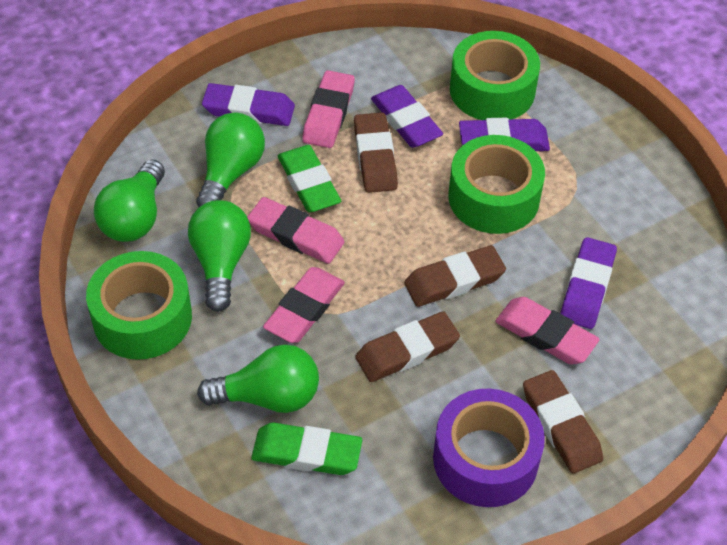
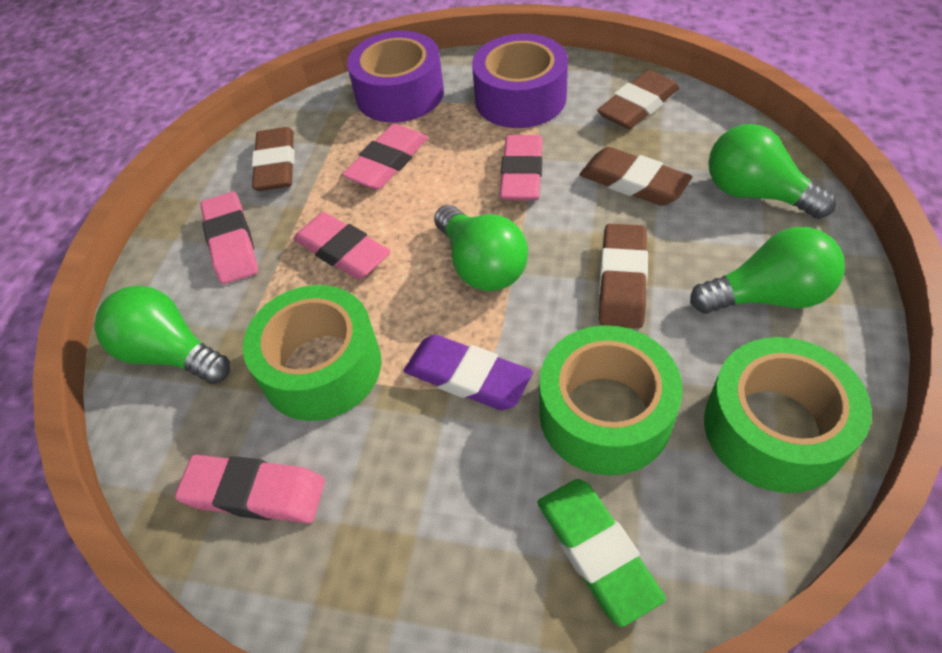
green eraser: 2 -> 1
pink eraser: 4 -> 5
purple eraser: 4 -> 1
purple tape: 1 -> 2

